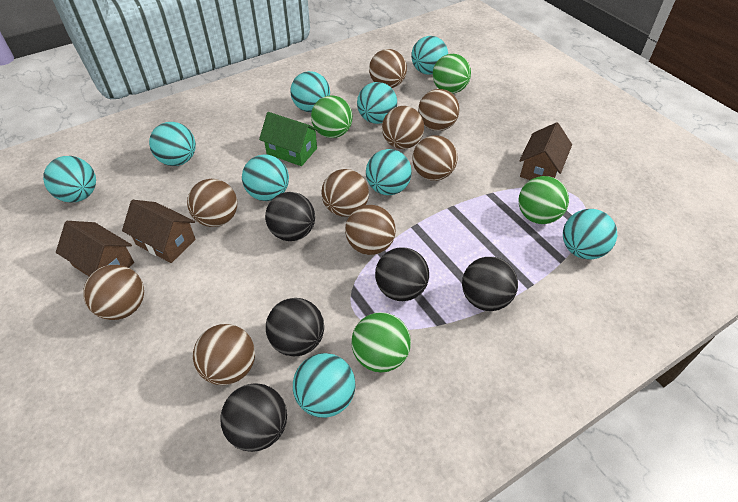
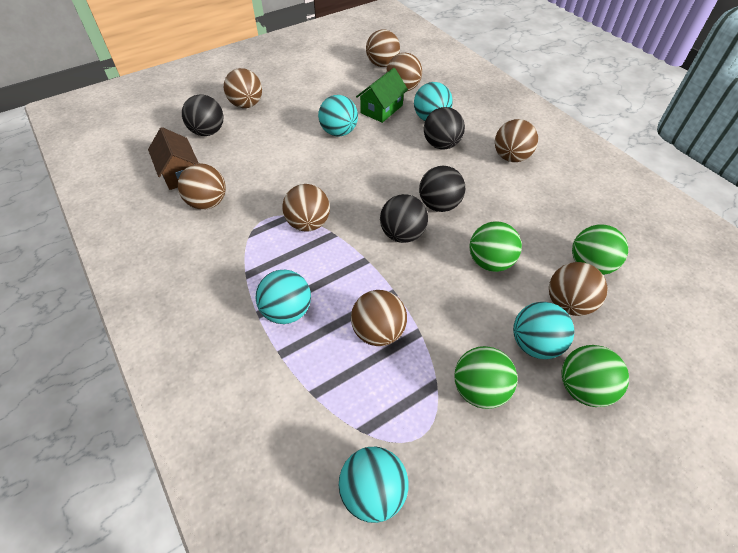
black ball: 5 -> 4
brown ball: 9 -> 8
brown house: 3 -> 1
turquoise ball: 9 -> 5

